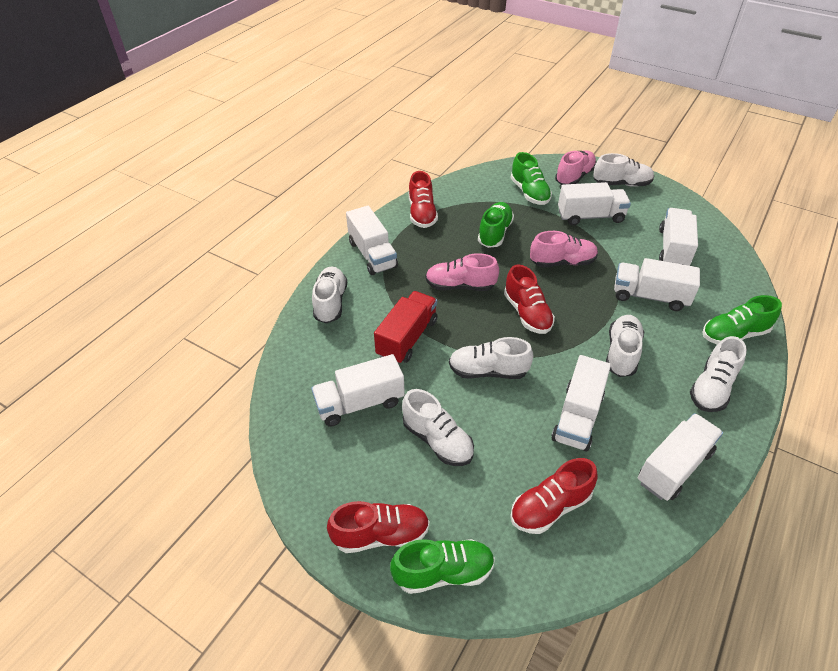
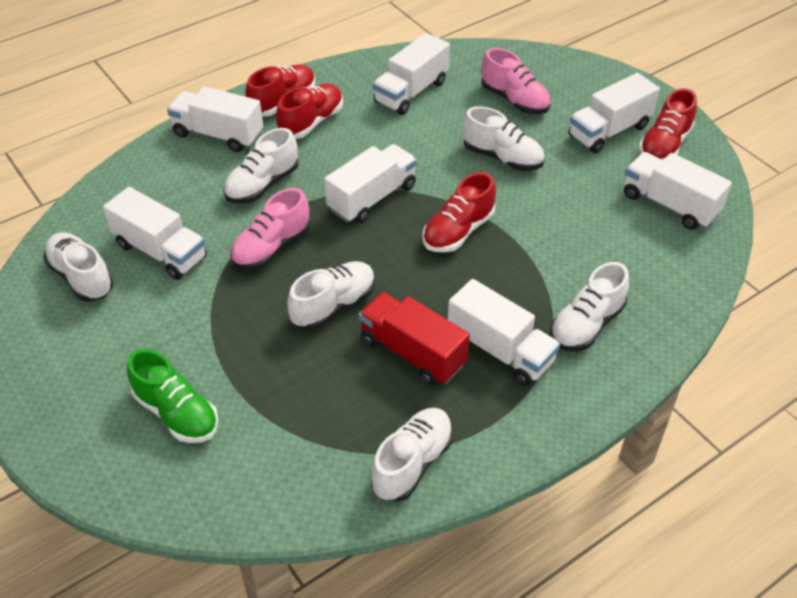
green shoe: 4 -> 1
pink shoe: 3 -> 2

